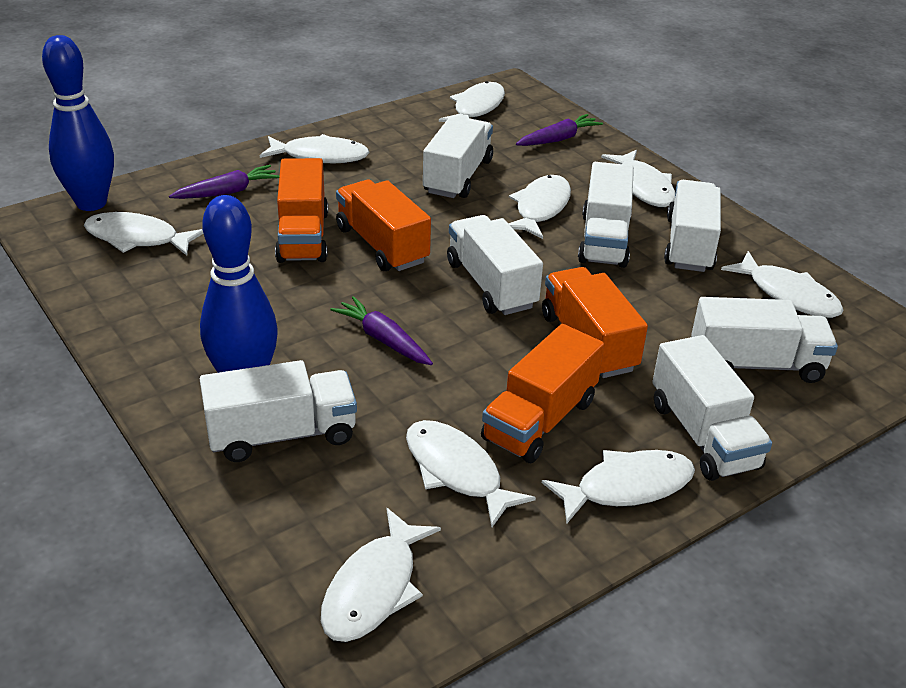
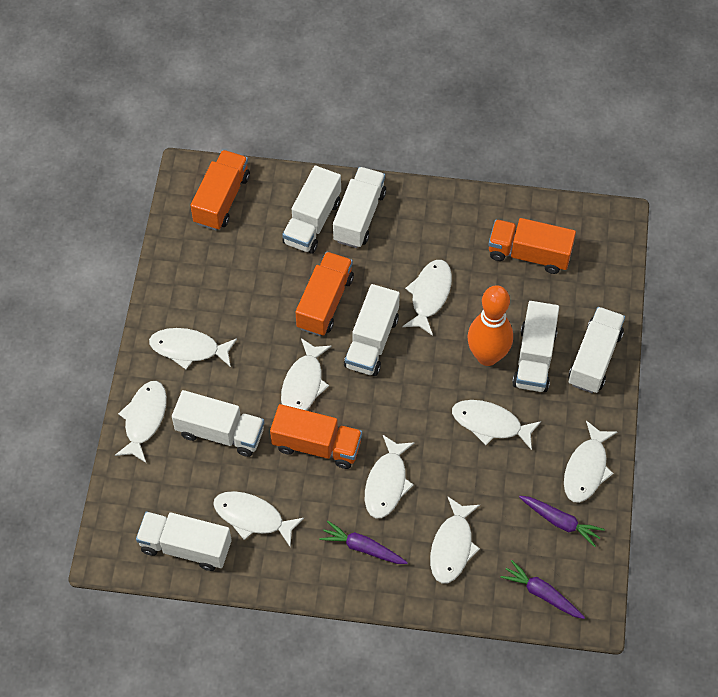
blue bowling pin: 2 -> 0
orange bowling pin: 0 -> 1

